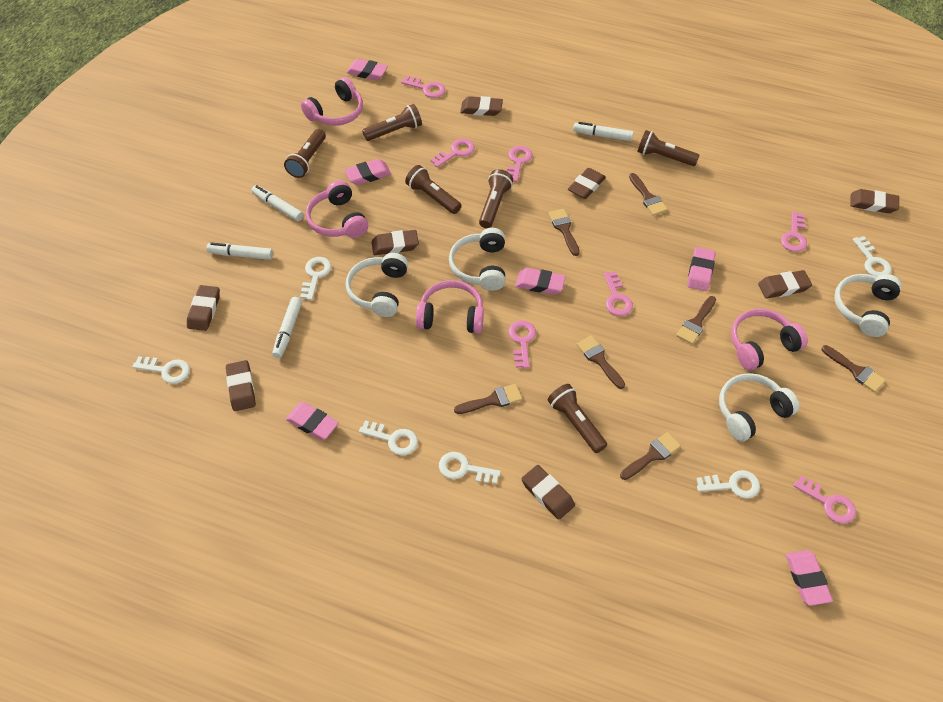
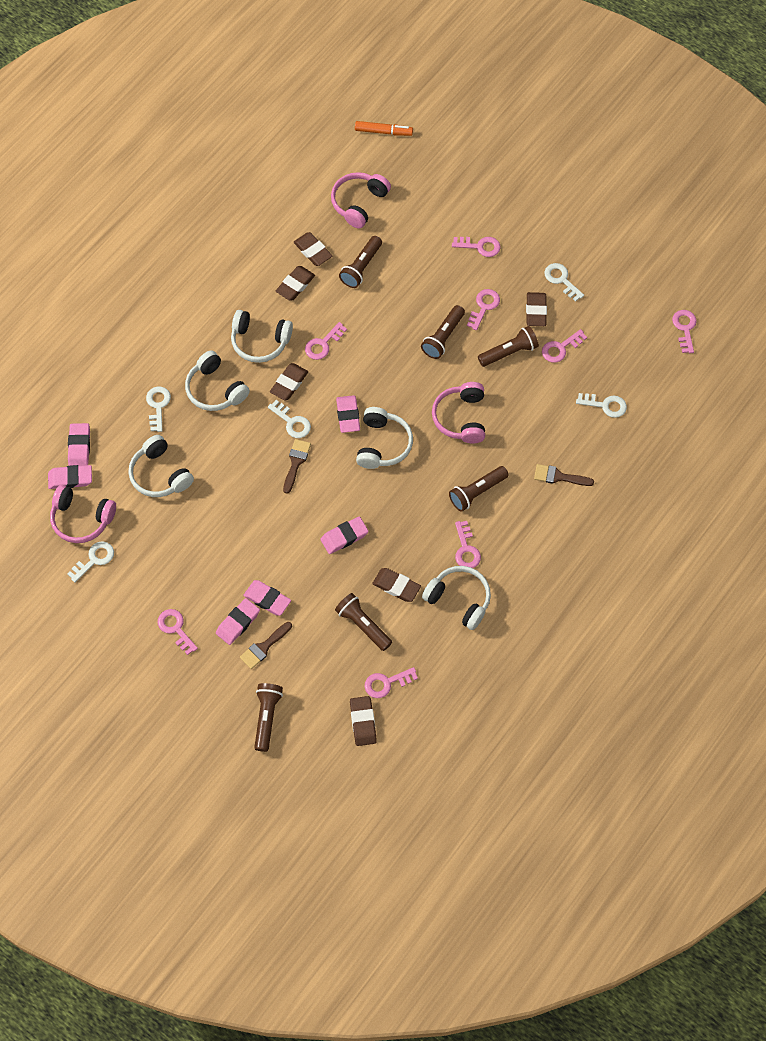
brown brush: 7 -> 3
brown eraser: 8 -> 6
orange marker: 0 -> 1
pink headphones: 4 -> 3
pink key: 7 -> 8
white headphones: 4 -> 5
white key: 6 -> 5
white marker: 4 -> 0

